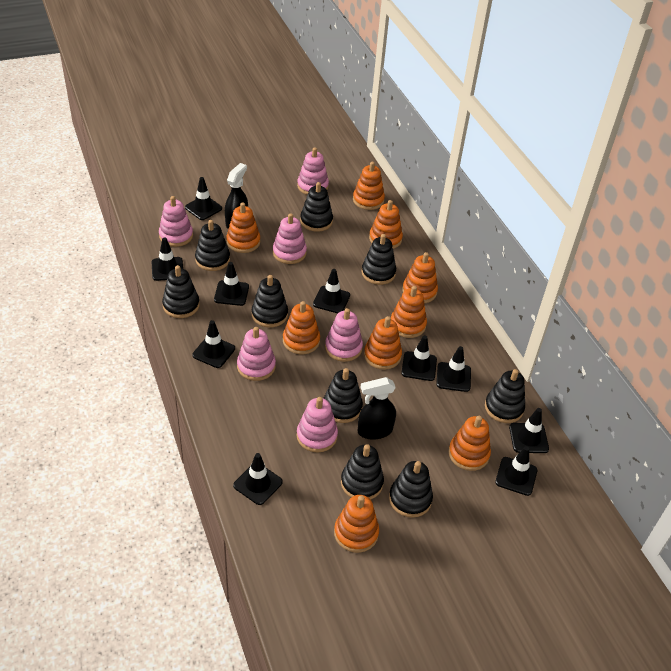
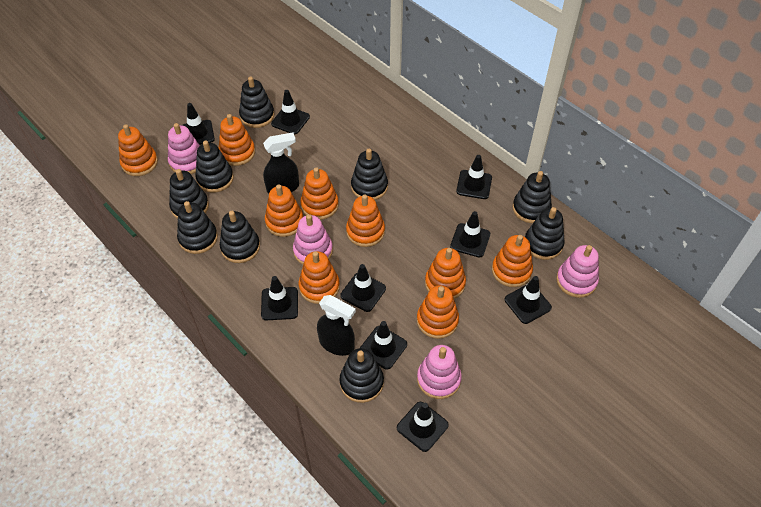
black traffic cone: 10 -> 9
pink stacking toy: 6 -> 4

